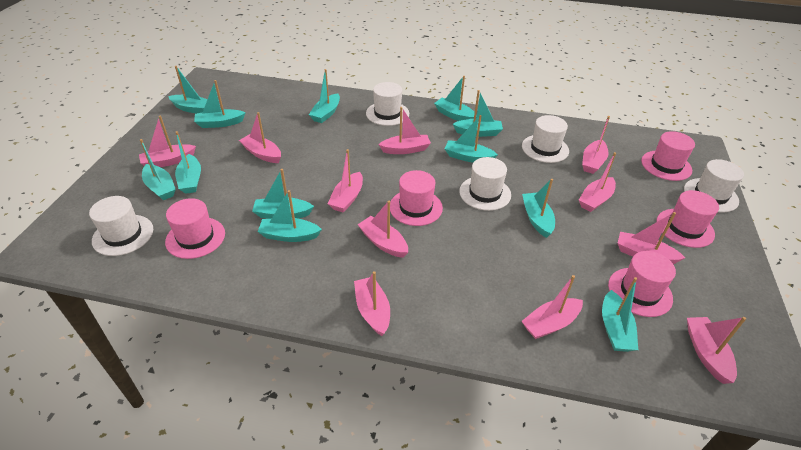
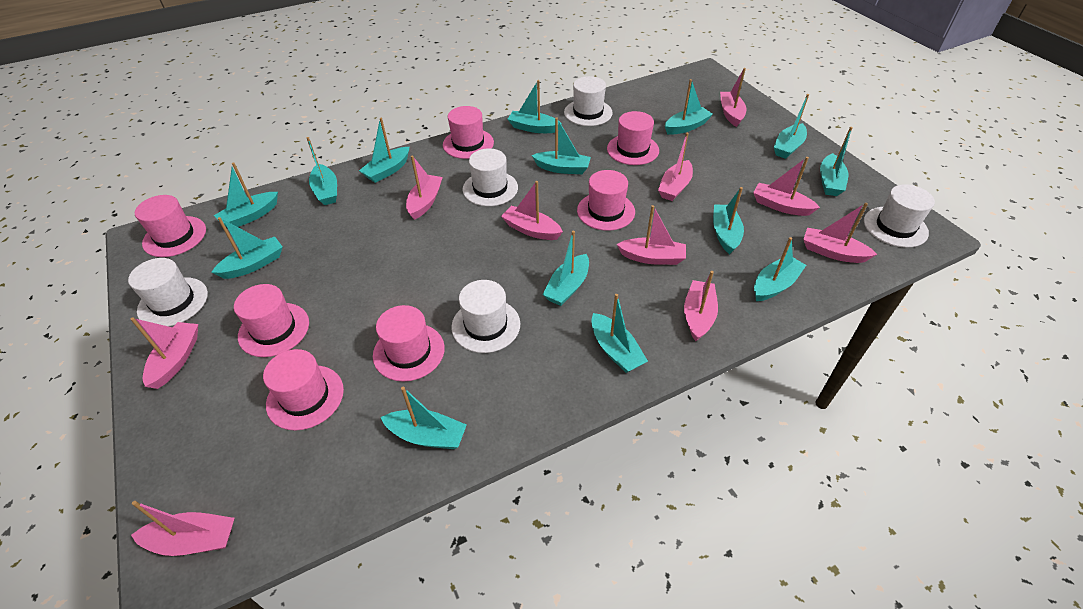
pink boat: 11 -> 10
pink hat: 5 -> 7
turquoise boat: 12 -> 14

